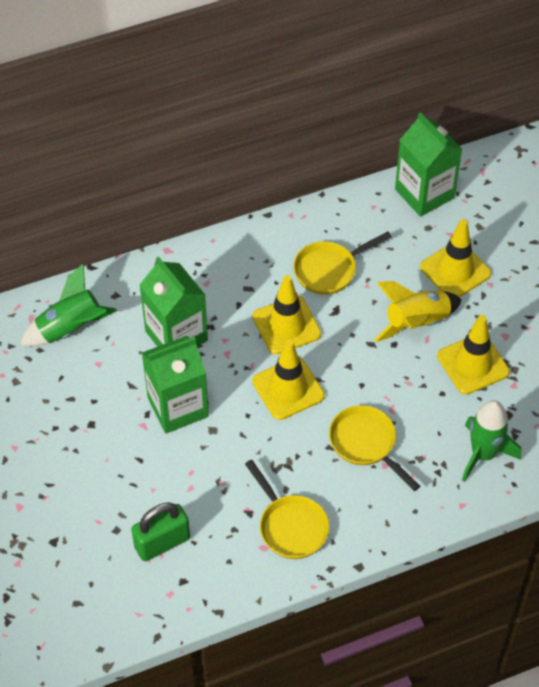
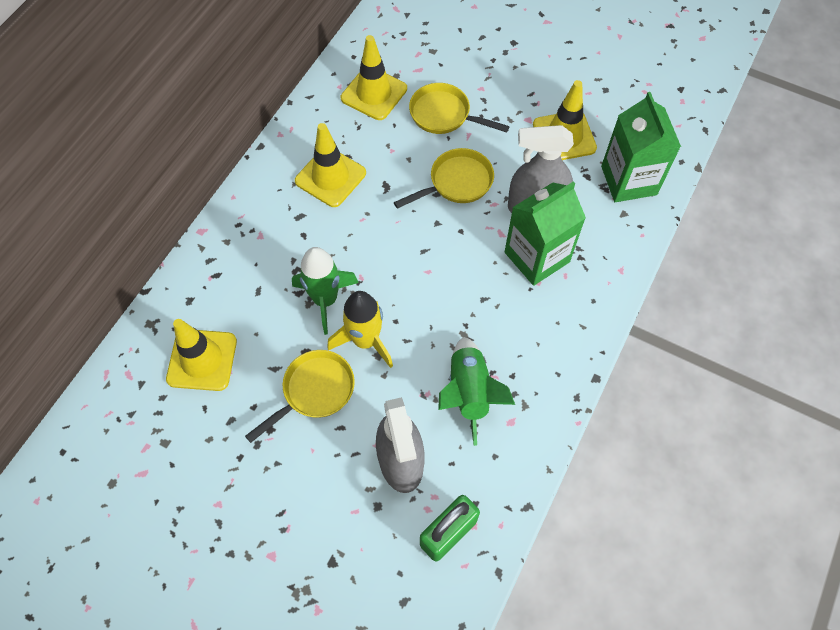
green carton: 3 -> 2
grey spray bottle: 0 -> 2

